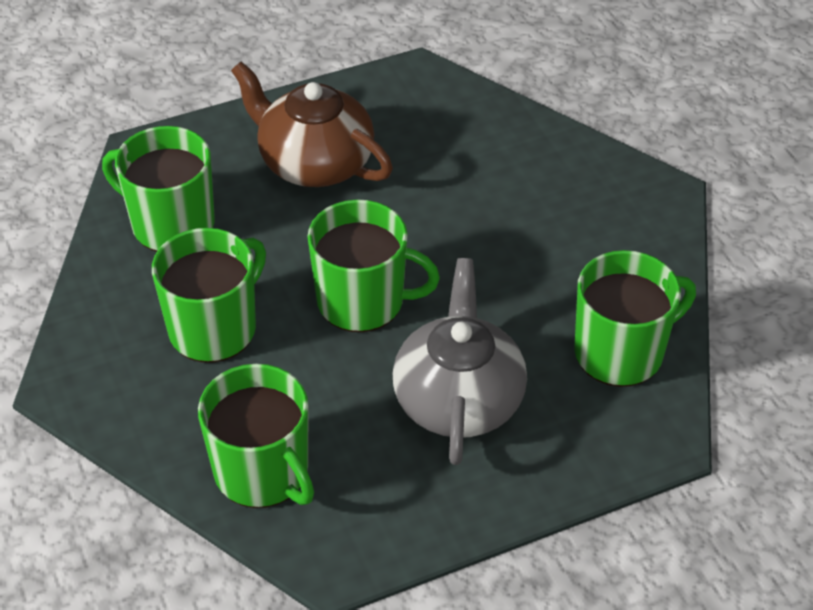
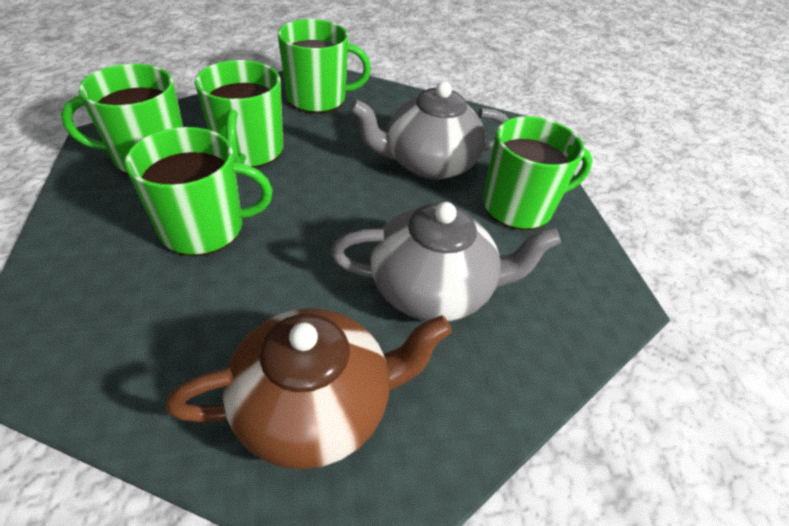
grey teapot: 1 -> 2

